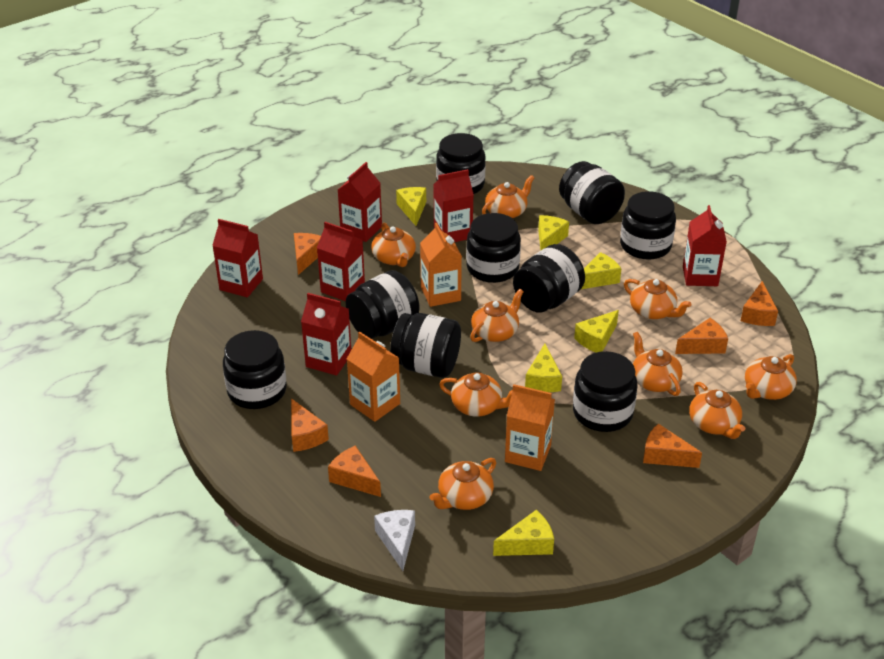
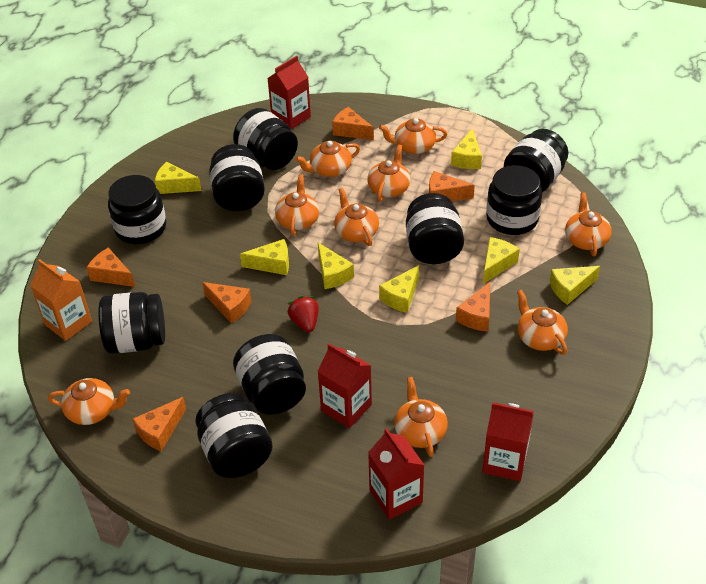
orange carton: 3 -> 1
red carton: 6 -> 4
red strawberry: 0 -> 1
white cheese: 1 -> 0
yellow cheese: 6 -> 7

